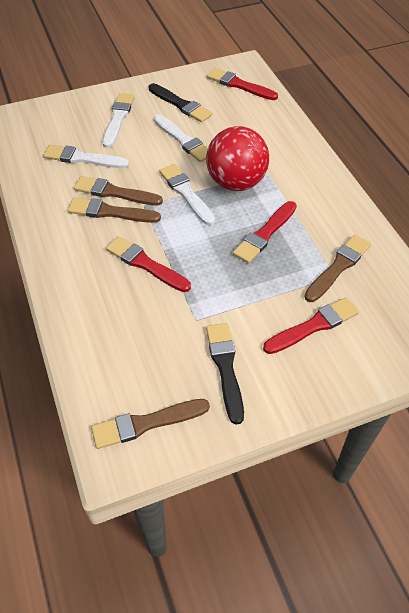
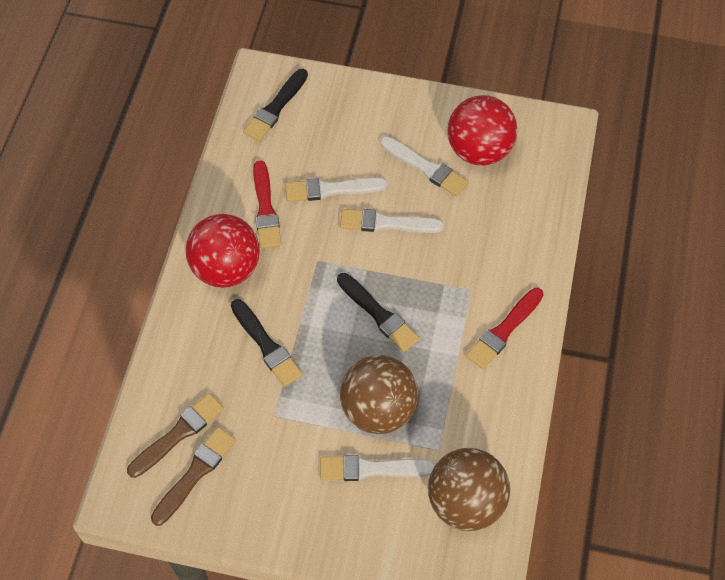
black brush: 2 -> 3
brown ball: 0 -> 2
brown brush: 4 -> 2
red ball: 1 -> 2
red brush: 4 -> 2

